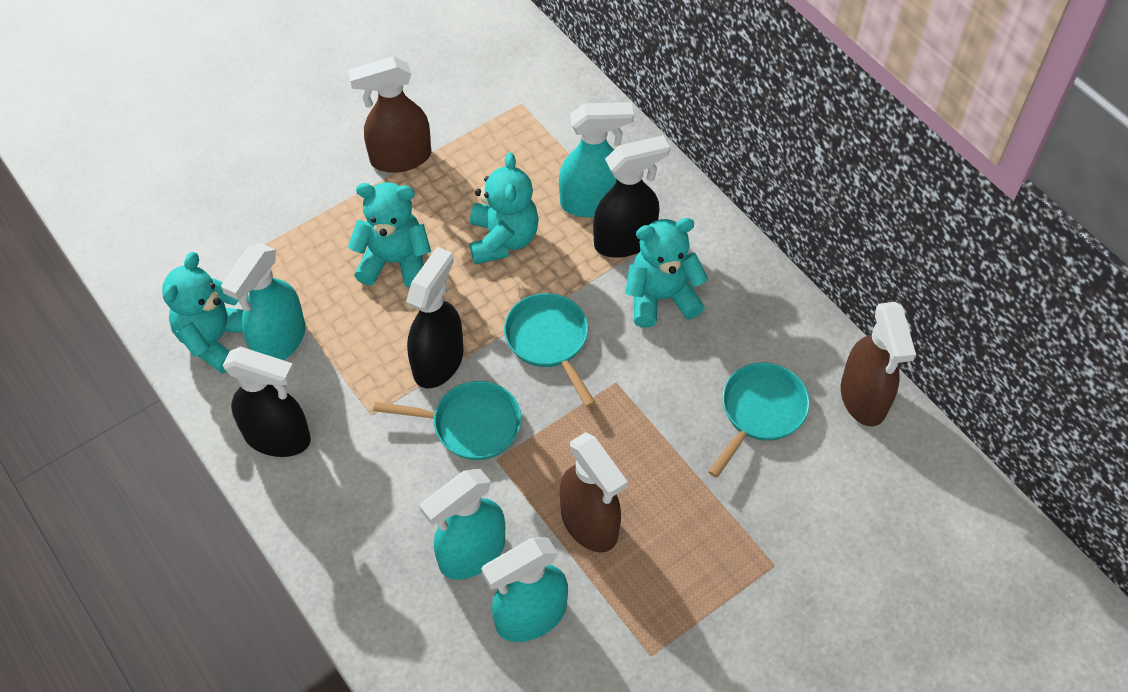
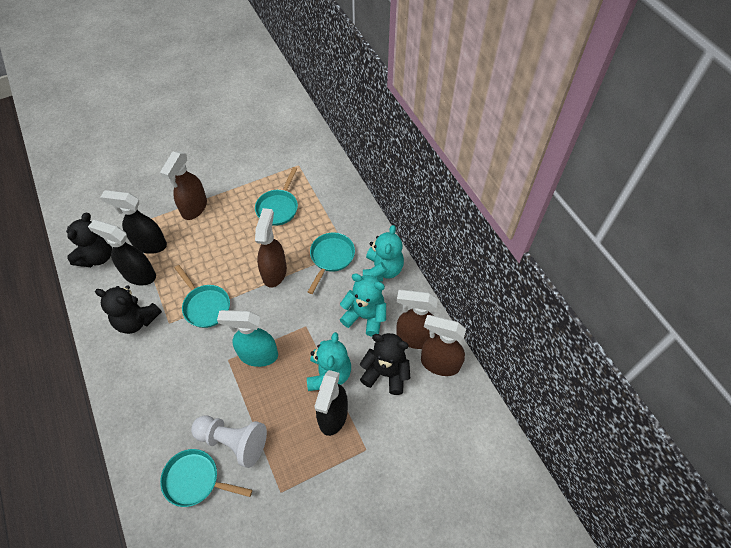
black teddy bear: 0 -> 3
brown spray bottle: 3 -> 4
turquoise pan: 3 -> 4
turquoise spray bottle: 4 -> 1
turquoise teddy bear: 4 -> 3
white pawn: 0 -> 1

